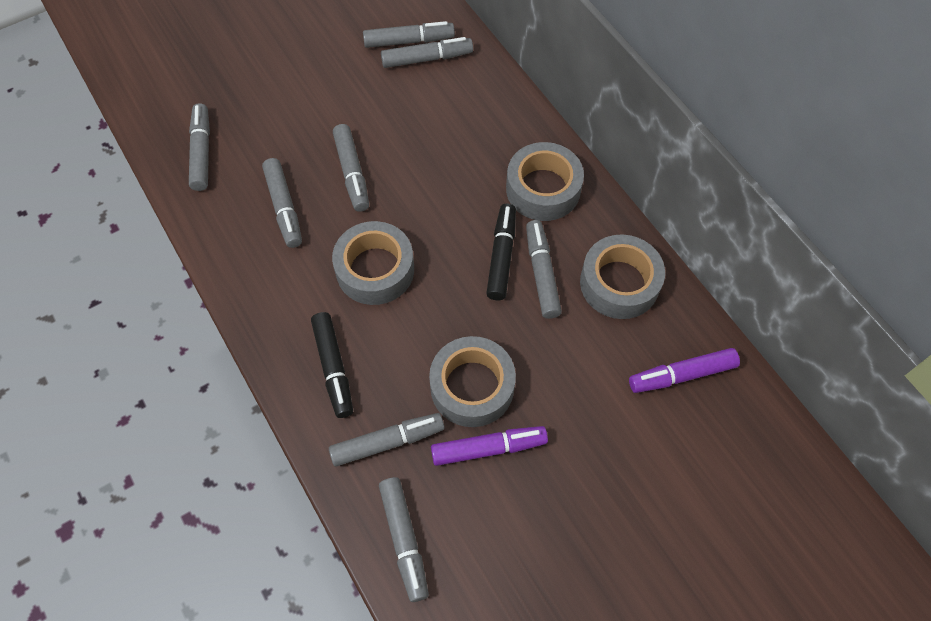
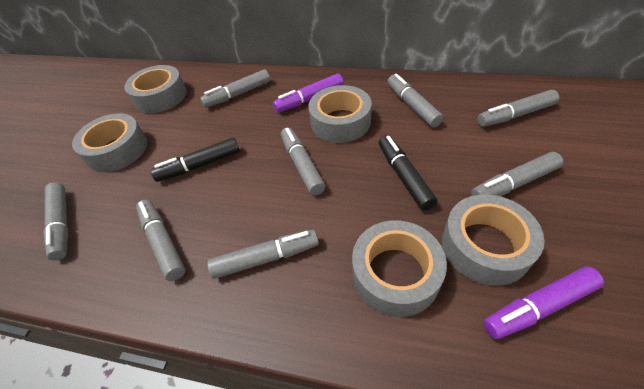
grey tape: 4 -> 5

